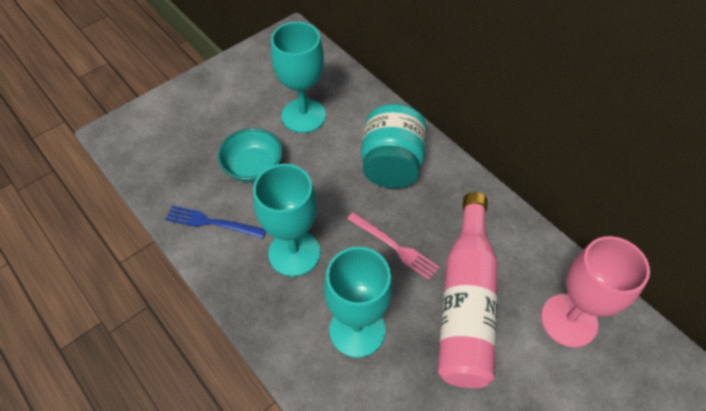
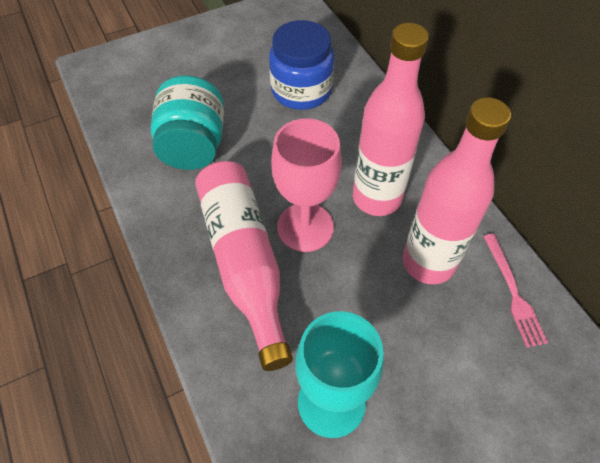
blue fork: 1 -> 0
blue jar: 0 -> 1
pink bottle: 1 -> 3
turquoise bowl: 1 -> 0
turquoise goblet: 3 -> 1

